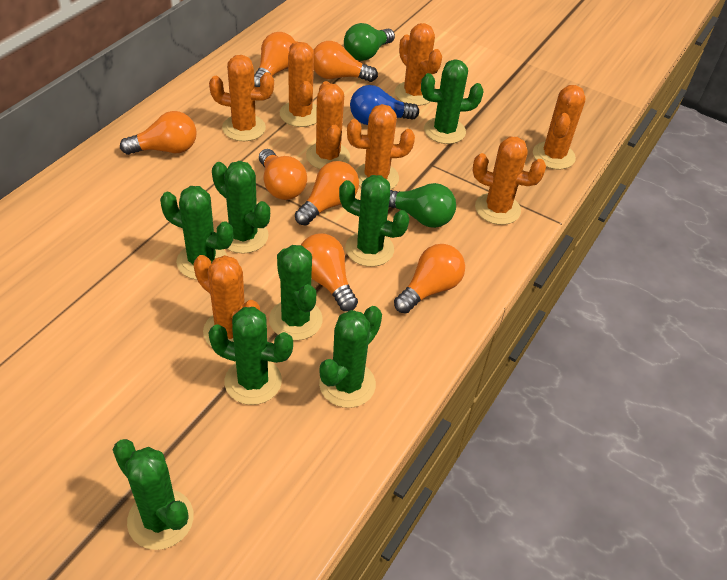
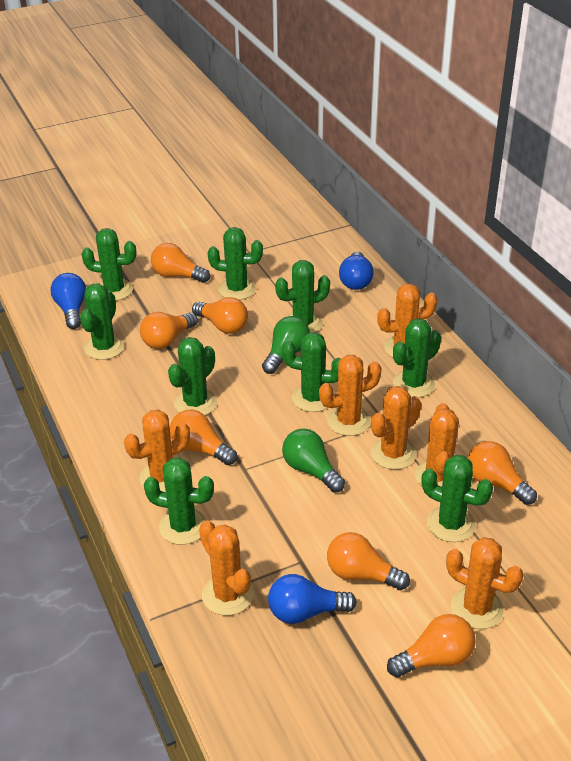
blue light bulb: 1 -> 3
green cactus: 8 -> 9
orange cactus: 8 -> 7

